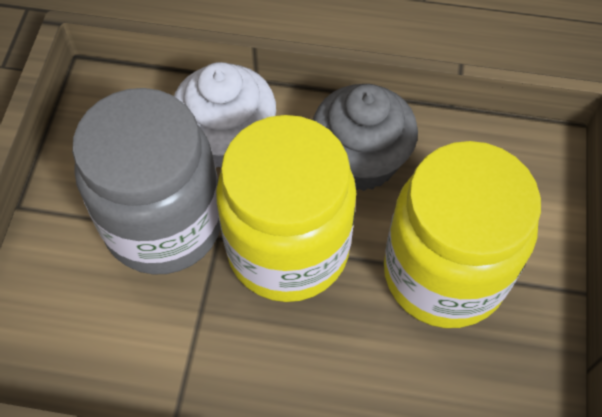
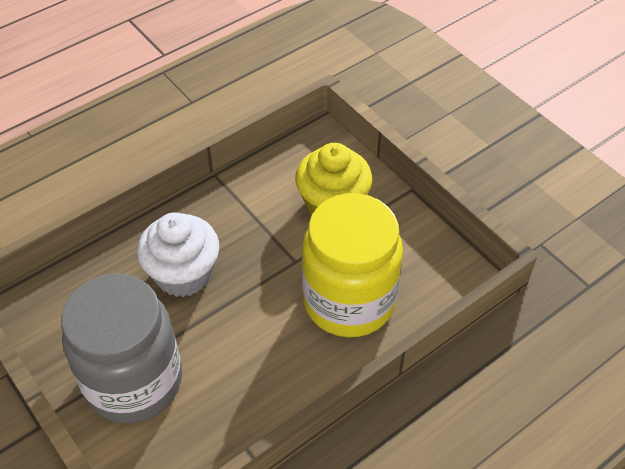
grey cupcake: 1 -> 0
yellow cupcake: 0 -> 1
yellow jar: 2 -> 1

